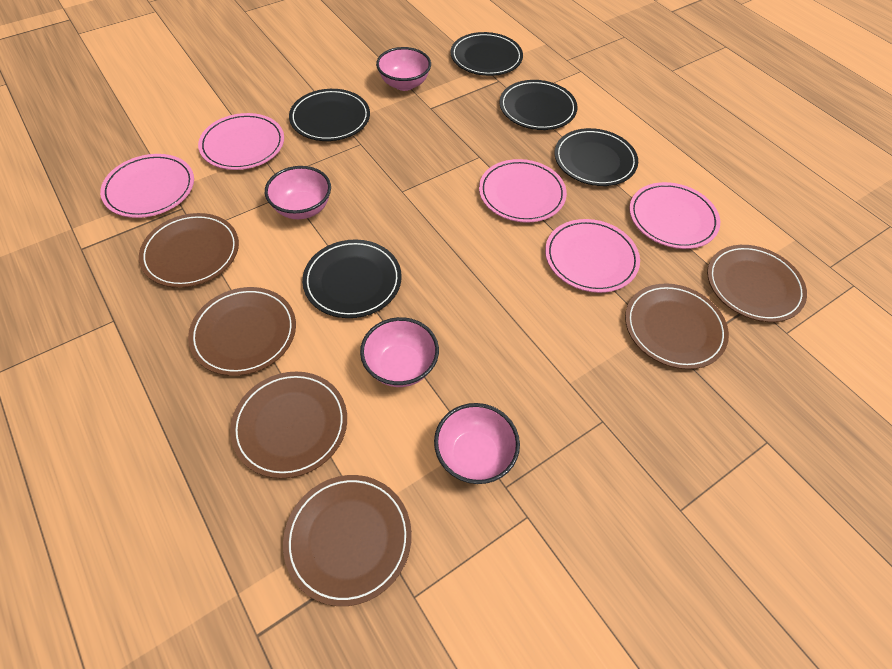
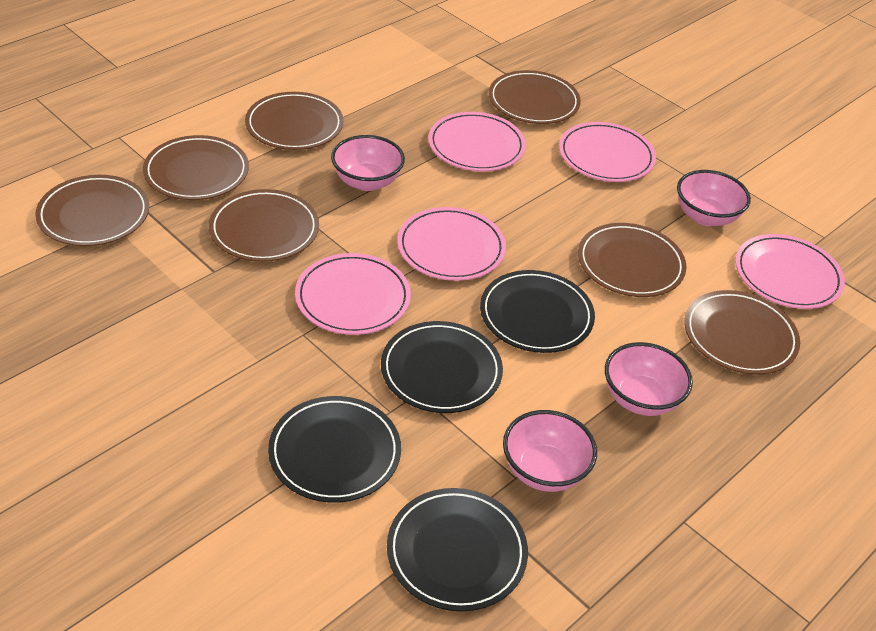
black plate: 5 -> 4
brown plate: 6 -> 7

